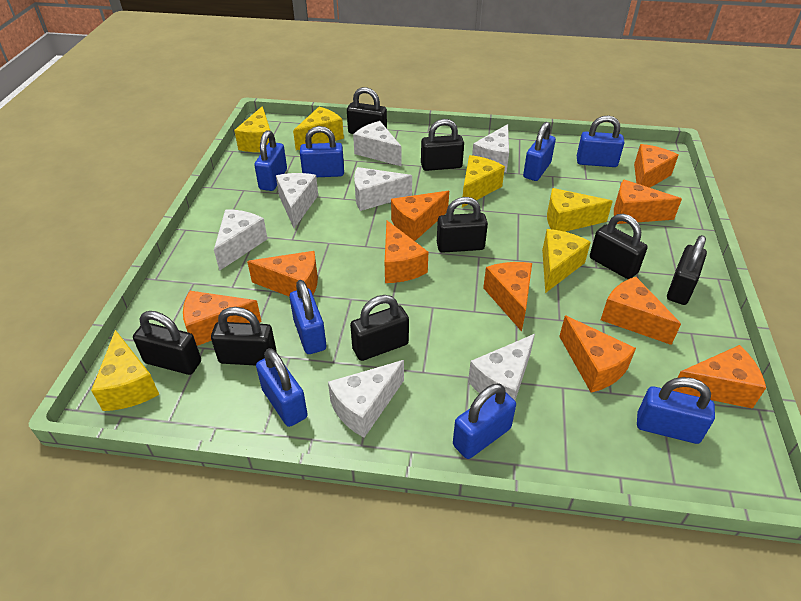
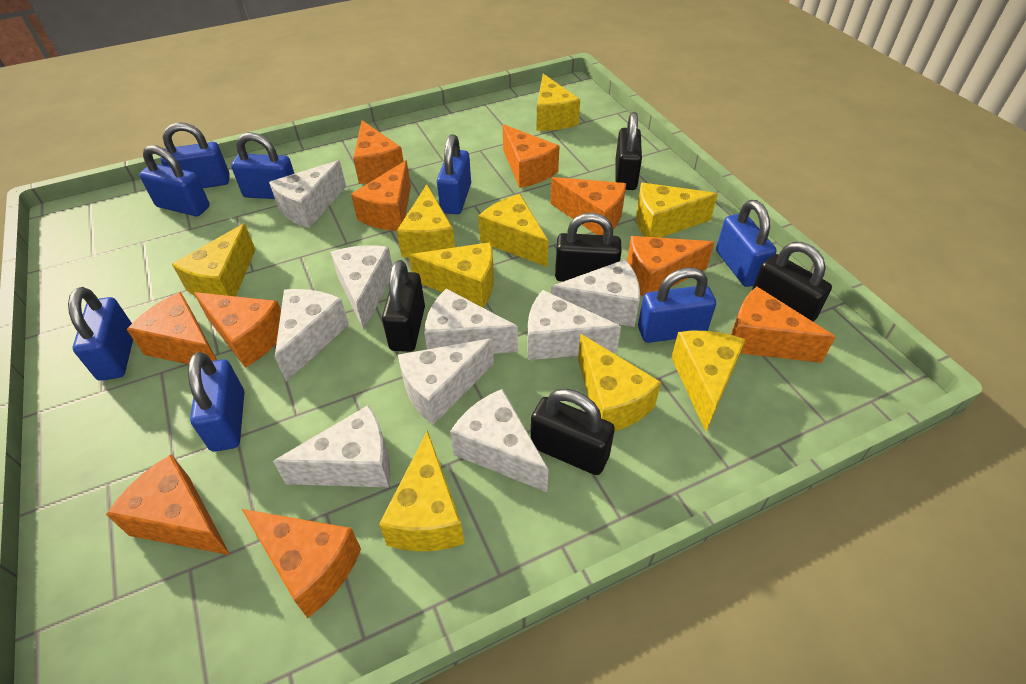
black padlock: 8 -> 5
white cheese: 7 -> 9
yellow cheese: 6 -> 9

